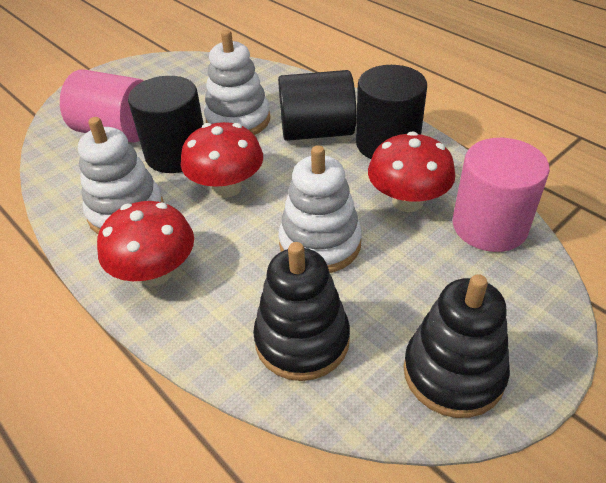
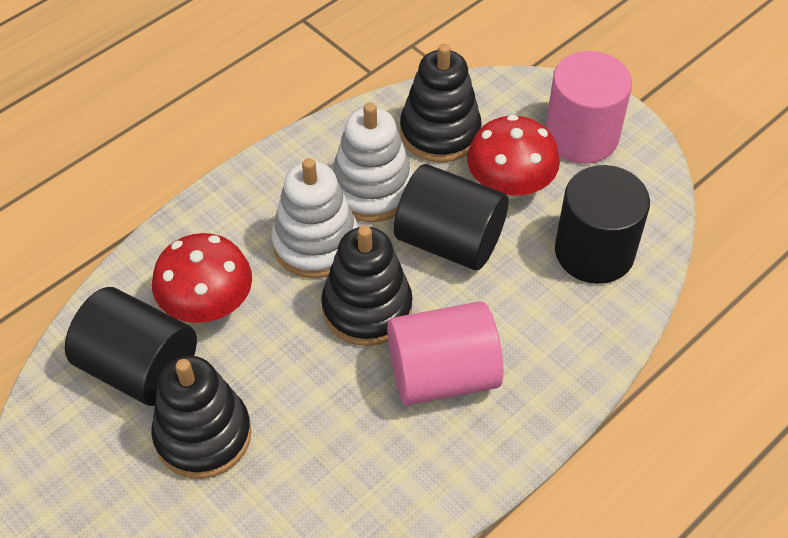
black stacking toy: 2 -> 3
red mushroom: 3 -> 2
white stacking toy: 3 -> 2

